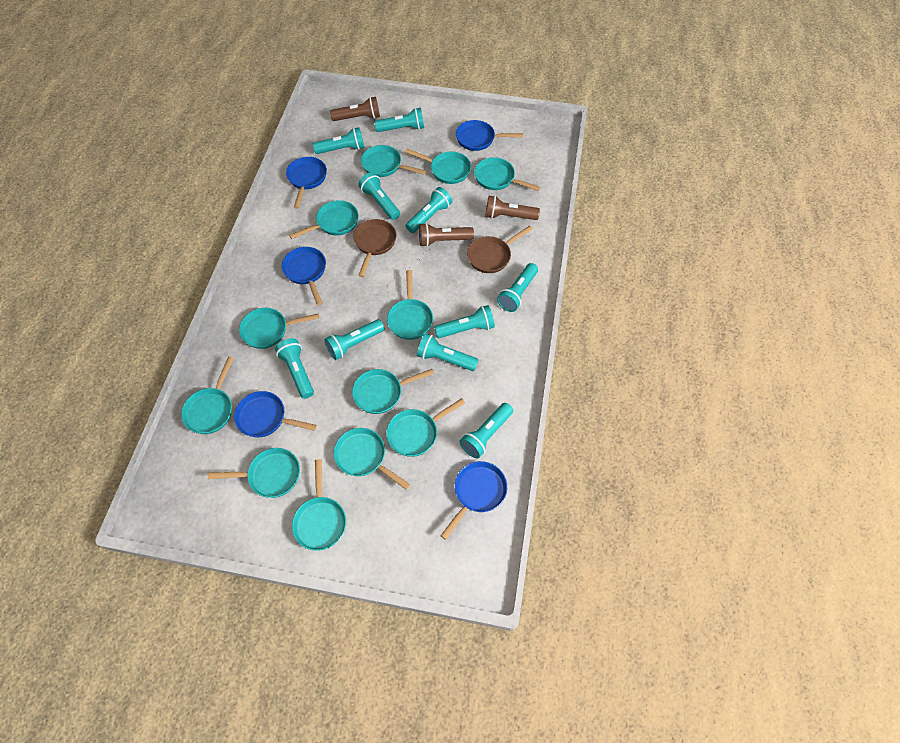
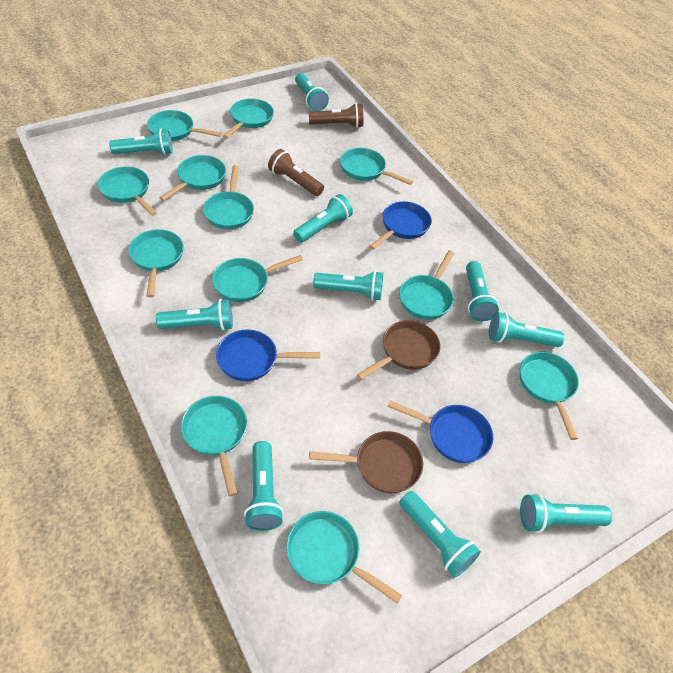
blue pan: 5 -> 3
brown flashlight: 3 -> 2

